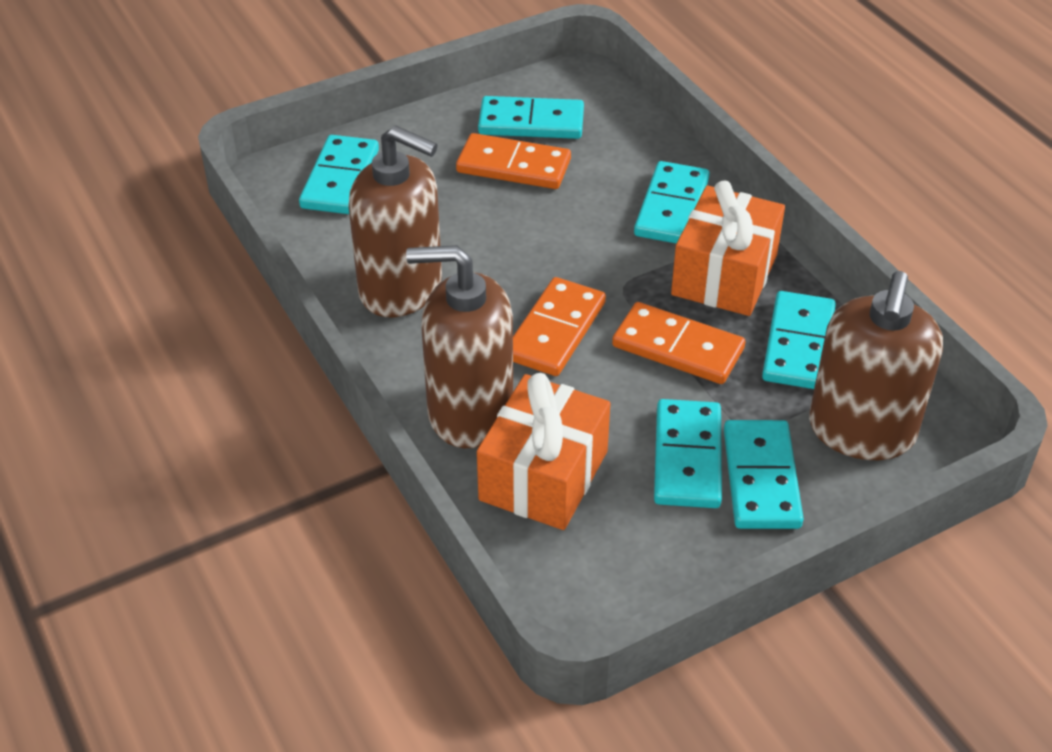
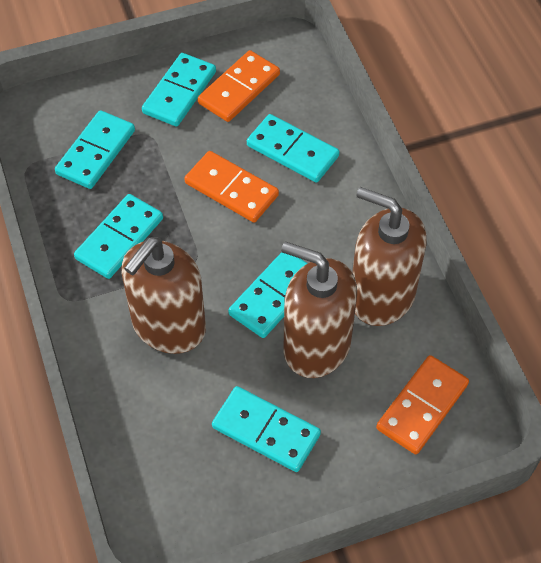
orange gift: 2 -> 0

